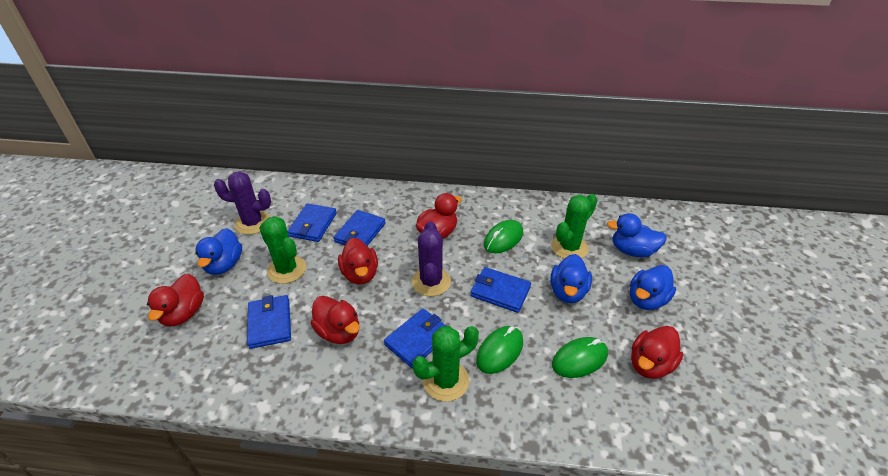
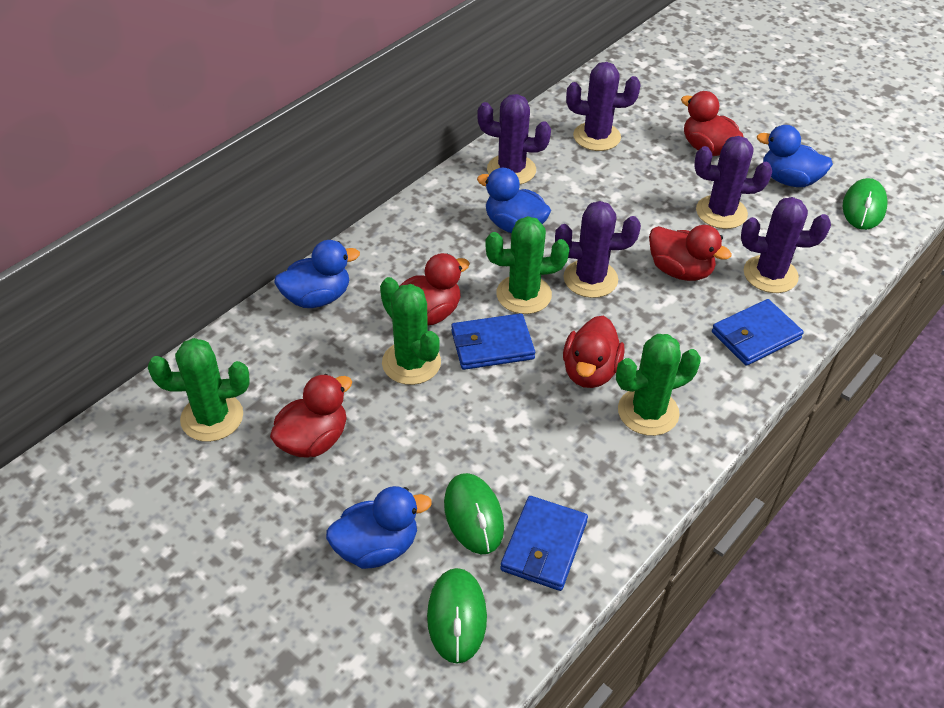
blue wallet: 5 -> 3
green cactus: 3 -> 4
purple cactus: 2 -> 5

